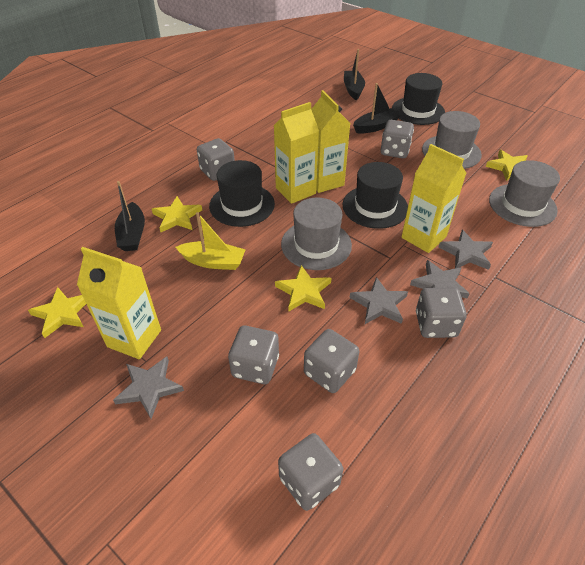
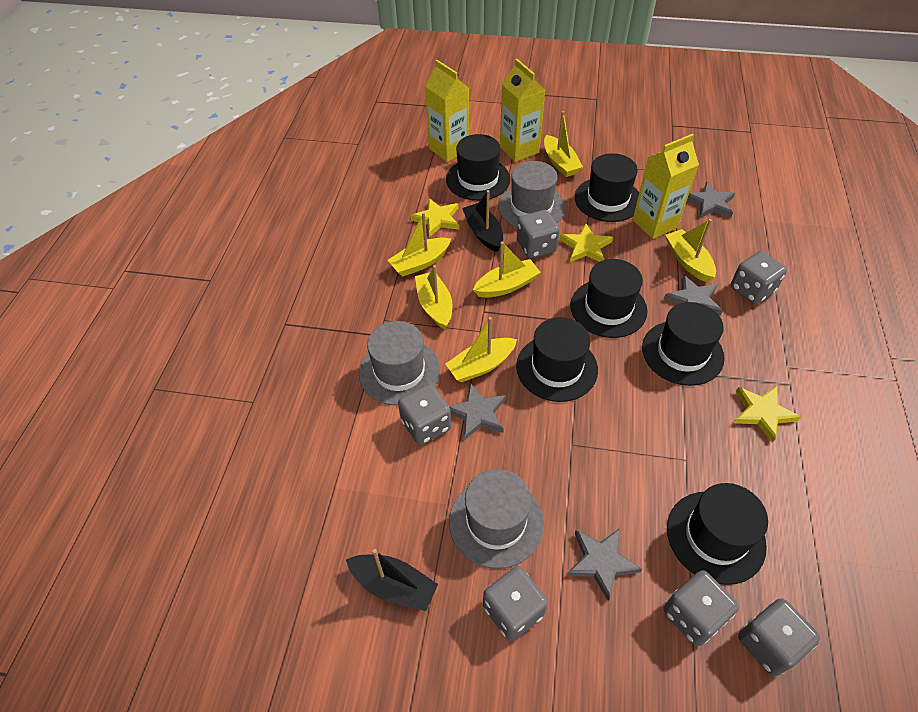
black boat: 3 -> 2
black hat: 3 -> 6
yellow boat: 1 -> 6
yellow carton: 4 -> 3
yellow star: 4 -> 3

